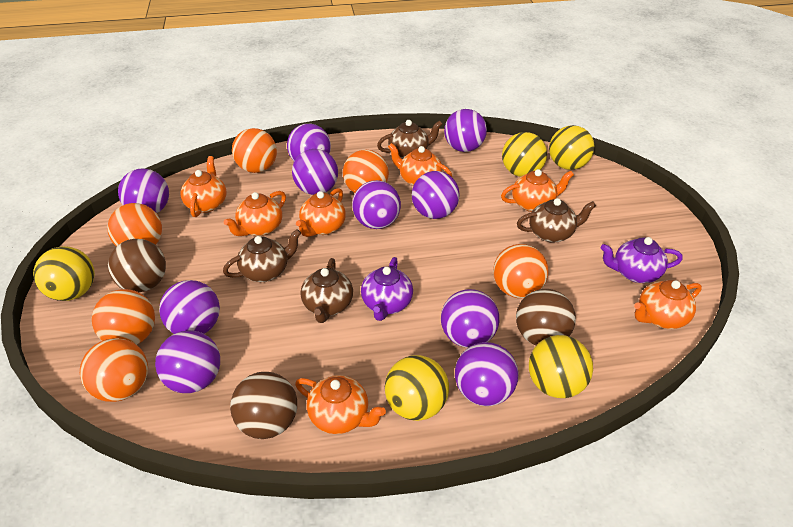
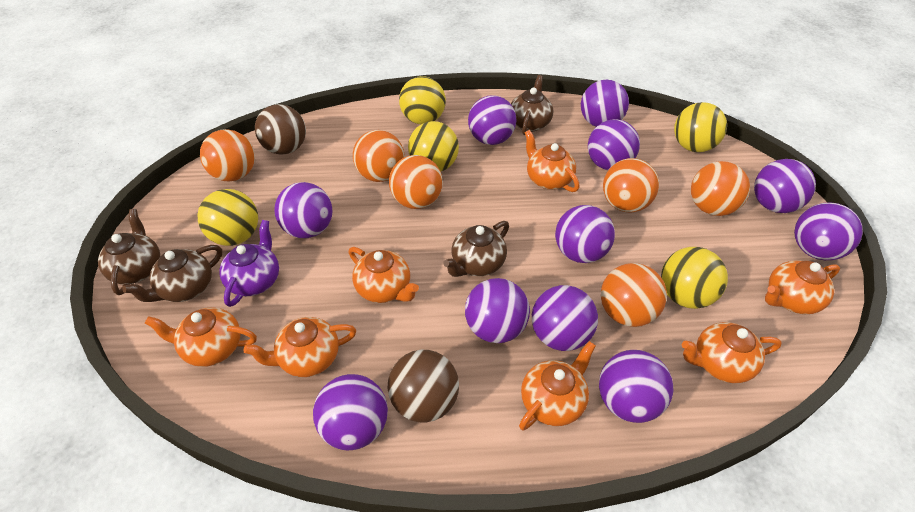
brown ball: 3 -> 2
purple ball: 10 -> 11
purple teapot: 2 -> 1

